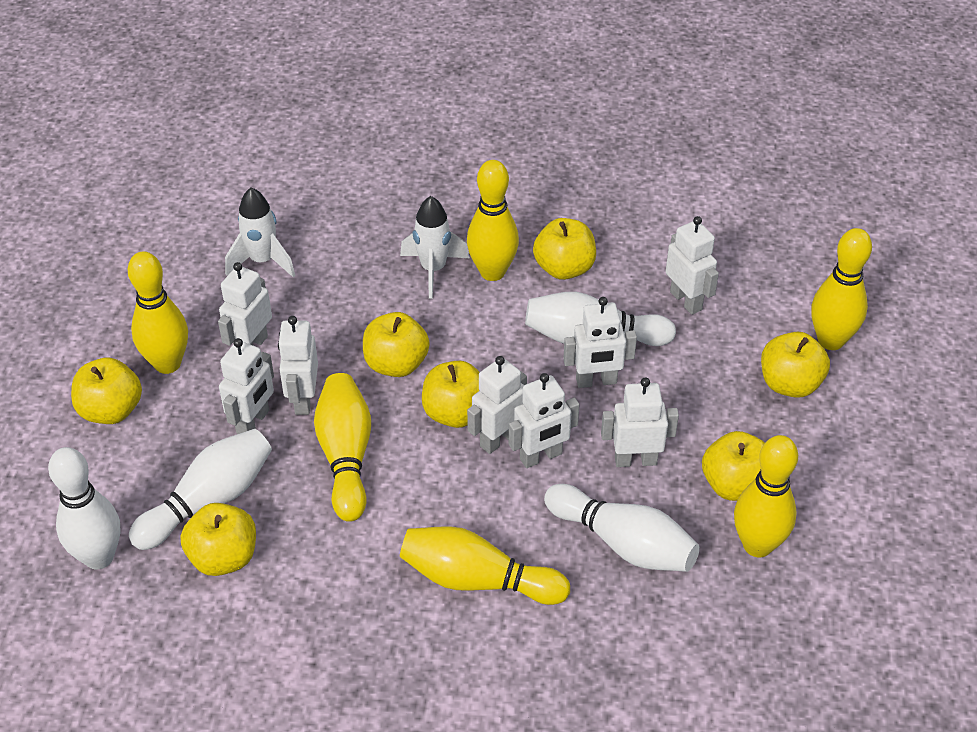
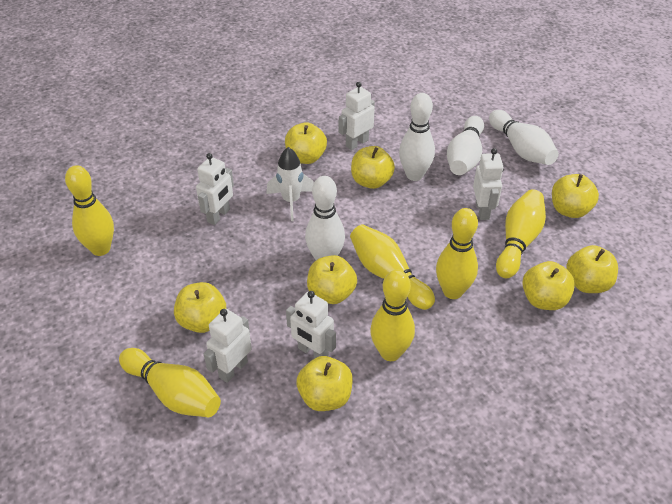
white robot: 8 -> 5
white rocket: 2 -> 1
yellow apple: 7 -> 8

